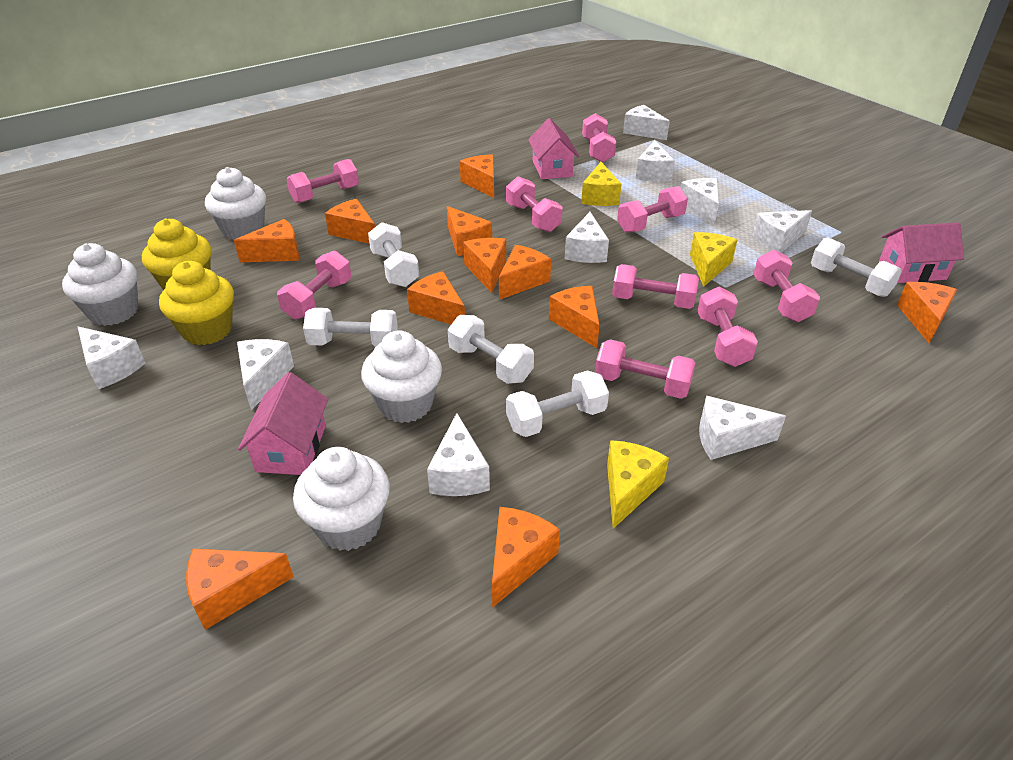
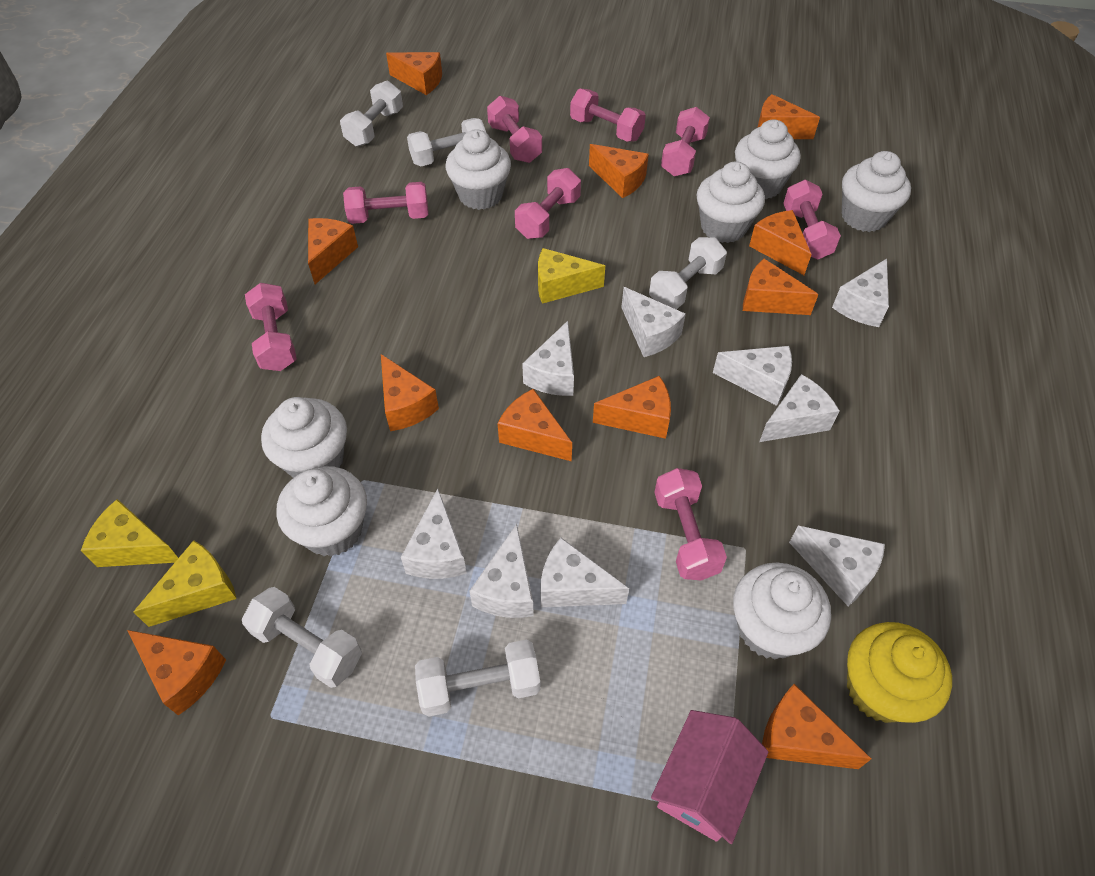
pink dumbbell: 9 -> 8
pink house: 3 -> 1
white cupcake: 4 -> 7
yellow cupcake: 2 -> 1

